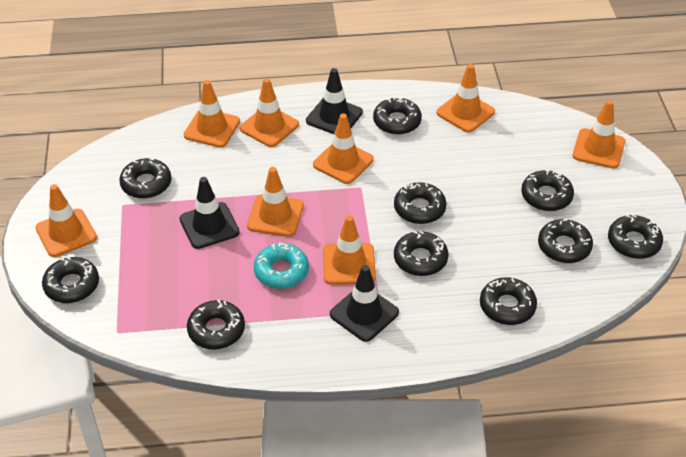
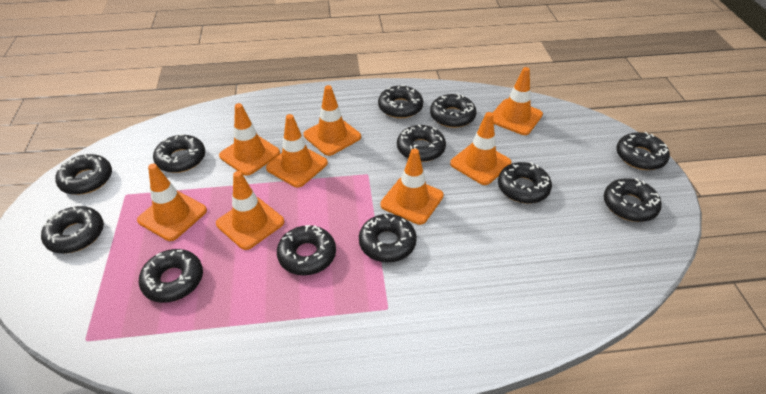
black donut: 10 -> 12
black traffic cone: 3 -> 0
turquoise donut: 1 -> 0

